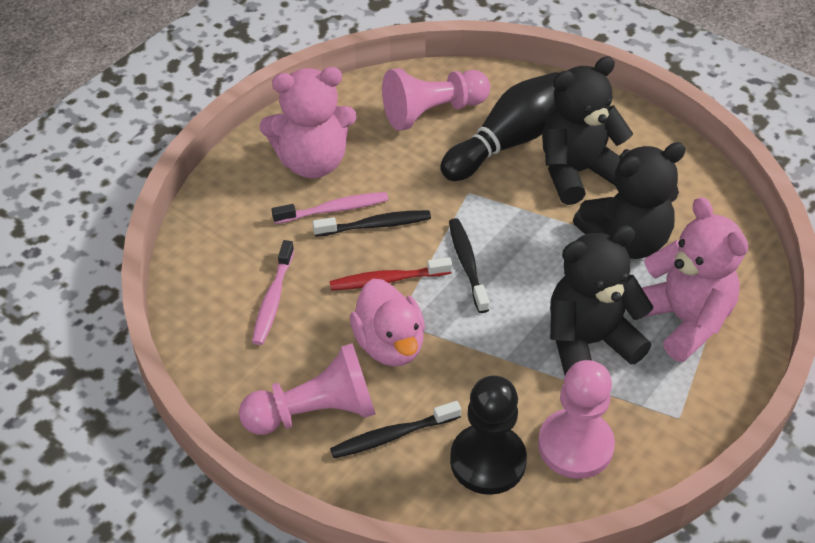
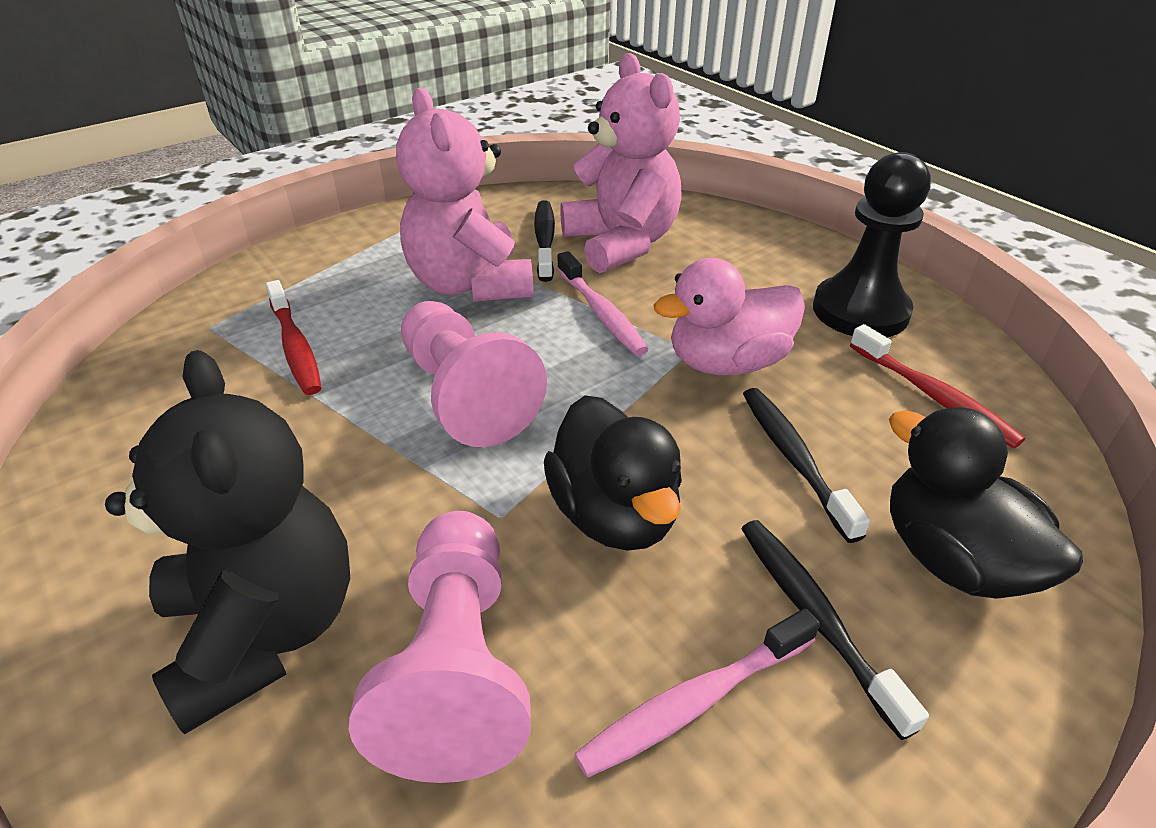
black bowling pin: 1 -> 0
black duck: 0 -> 2
black teddy bear: 3 -> 1
pink pawn: 3 -> 2
red toothbrush: 1 -> 2

